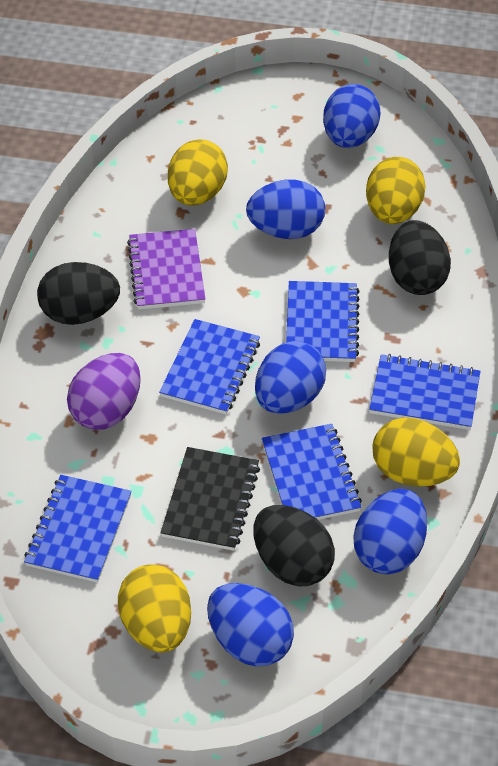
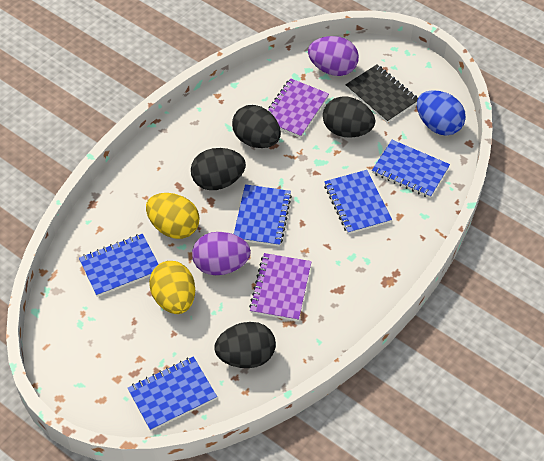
black egg: 3 -> 4
blue egg: 5 -> 1
purple egg: 1 -> 2
purple notebook: 1 -> 2
yellow egg: 4 -> 2

